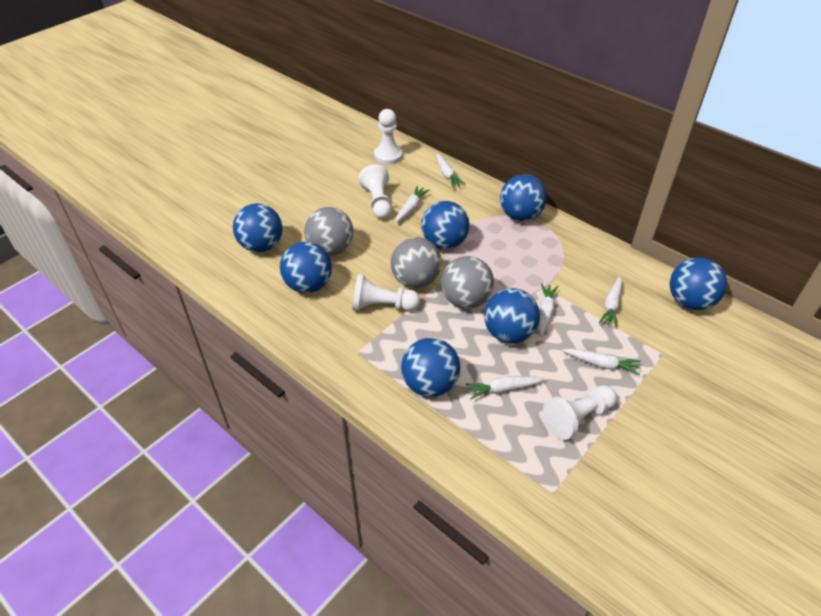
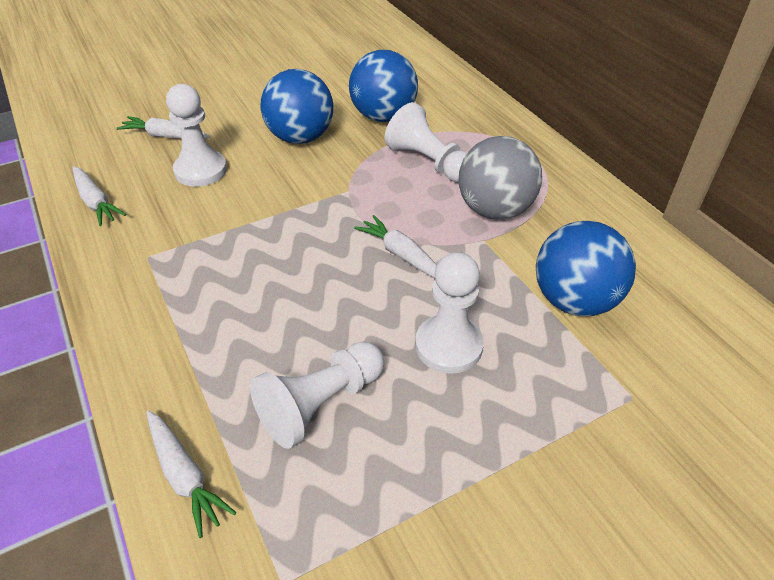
blue ball: 7 -> 3
grey ball: 3 -> 1
white carrot: 6 -> 4

